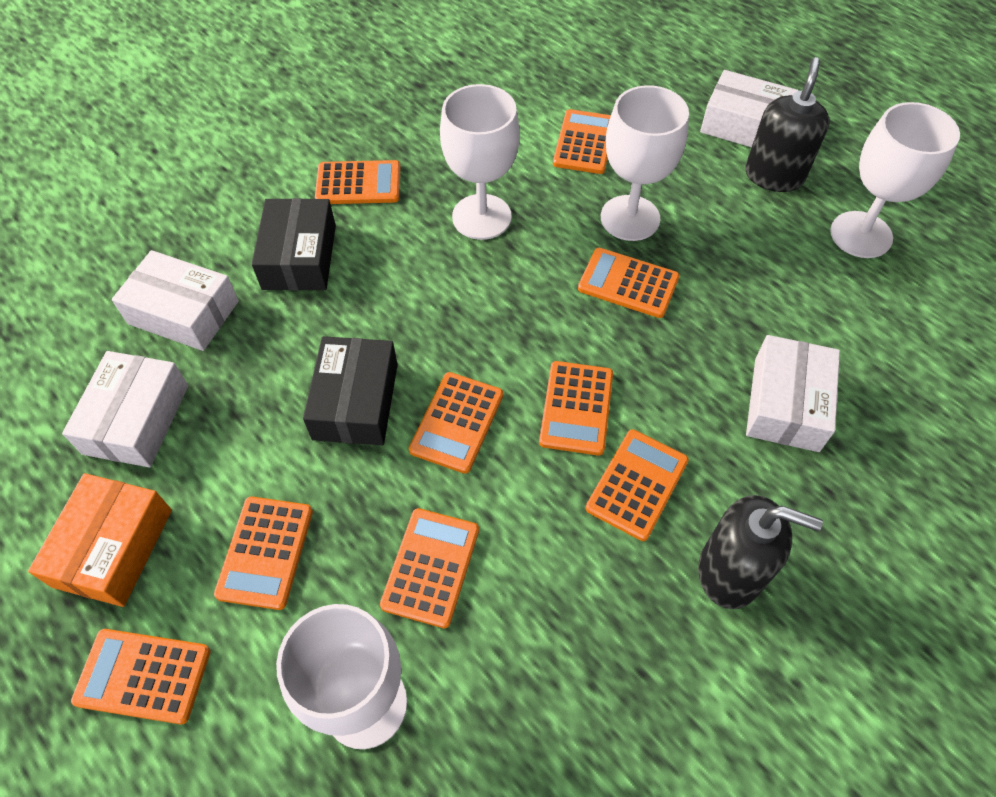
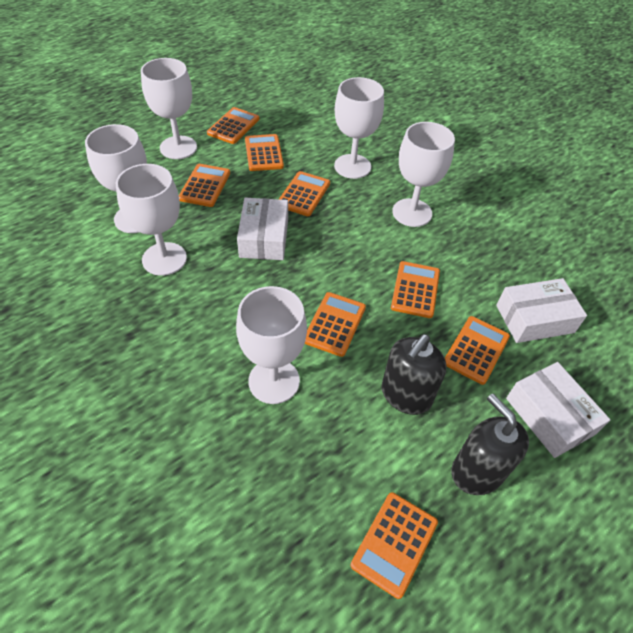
black box: 2 -> 0
orange box: 1 -> 0
orange calculator: 9 -> 8
white box: 4 -> 3
white goblet: 4 -> 6

